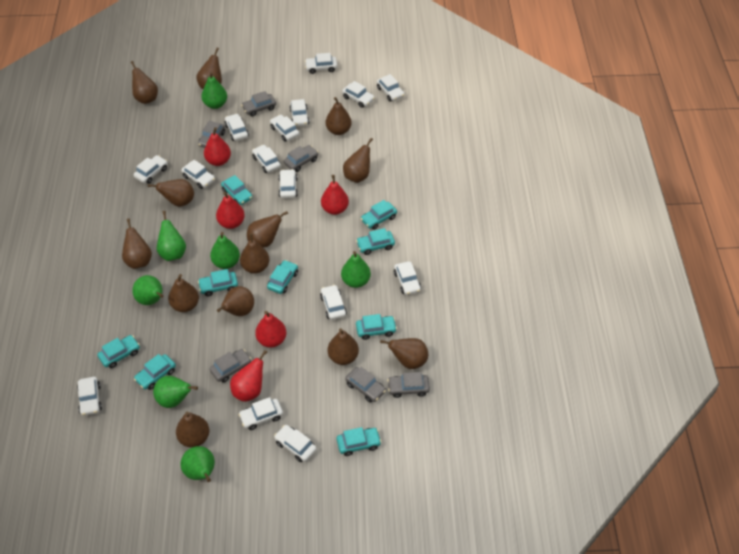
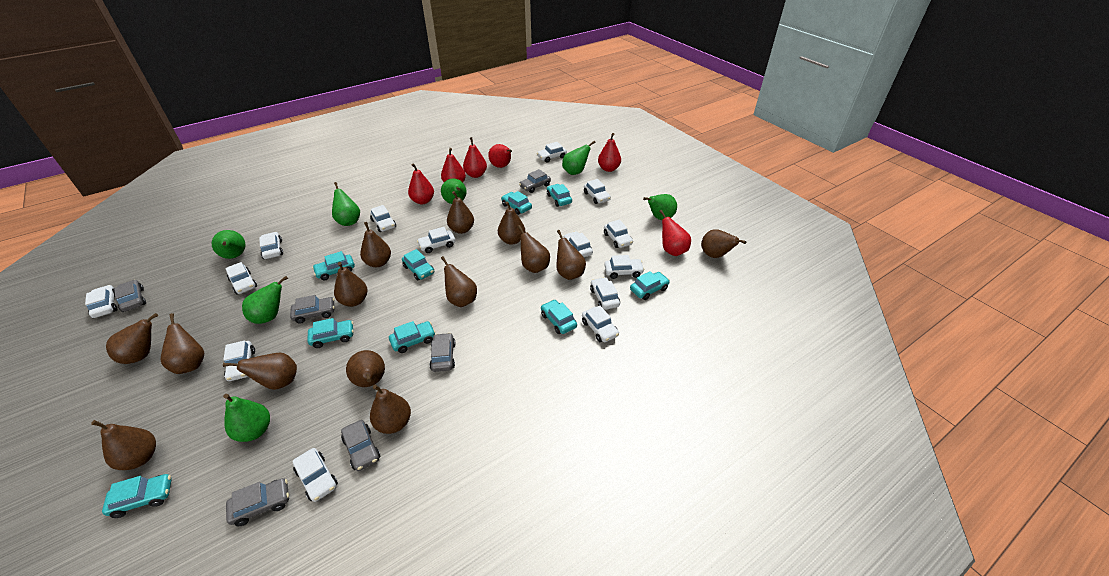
brown pear: 13 -> 14
red pear: 5 -> 6
white car: 15 -> 14

